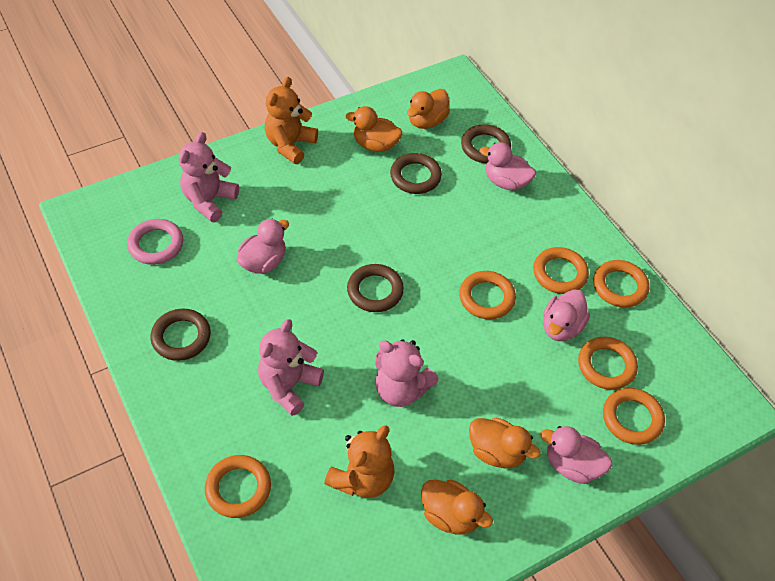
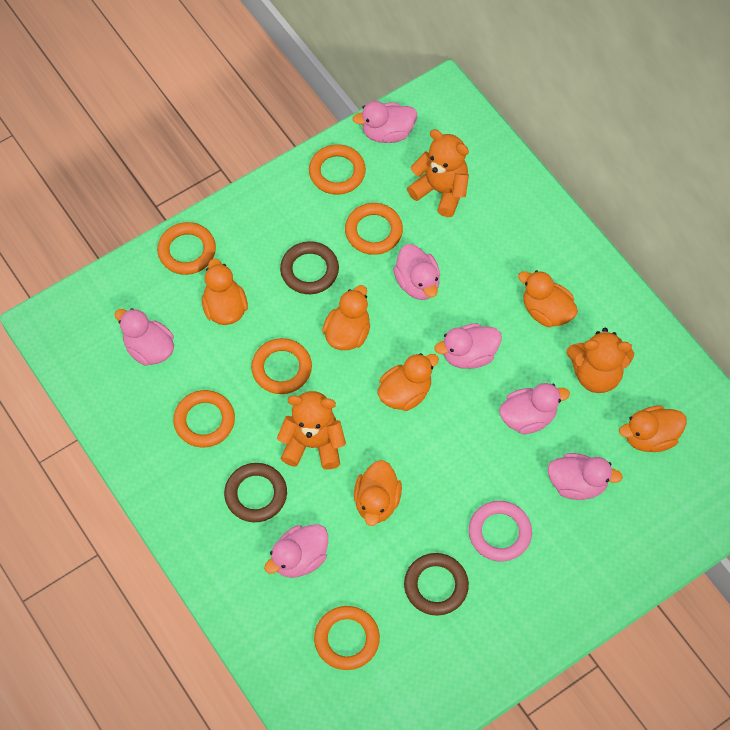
brown ring: 4 -> 3
orange duck: 4 -> 6
orange teddy bear: 2 -> 3
pink duck: 4 -> 7
pink teddy bear: 3 -> 0

